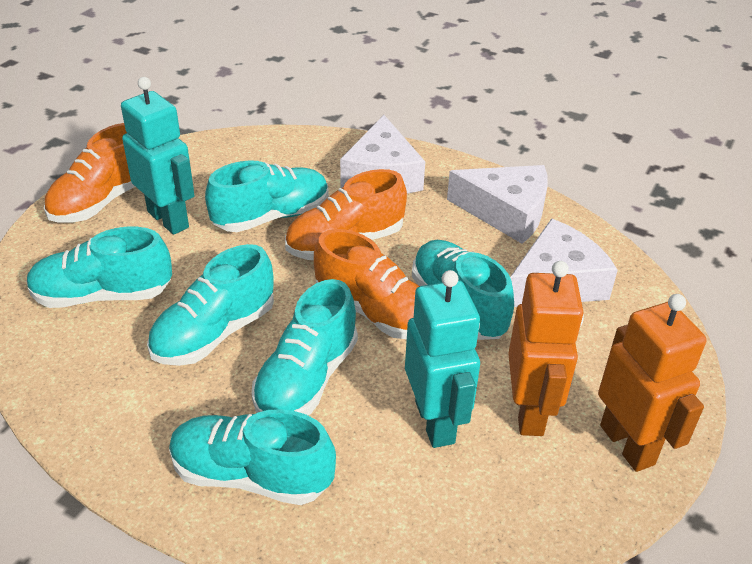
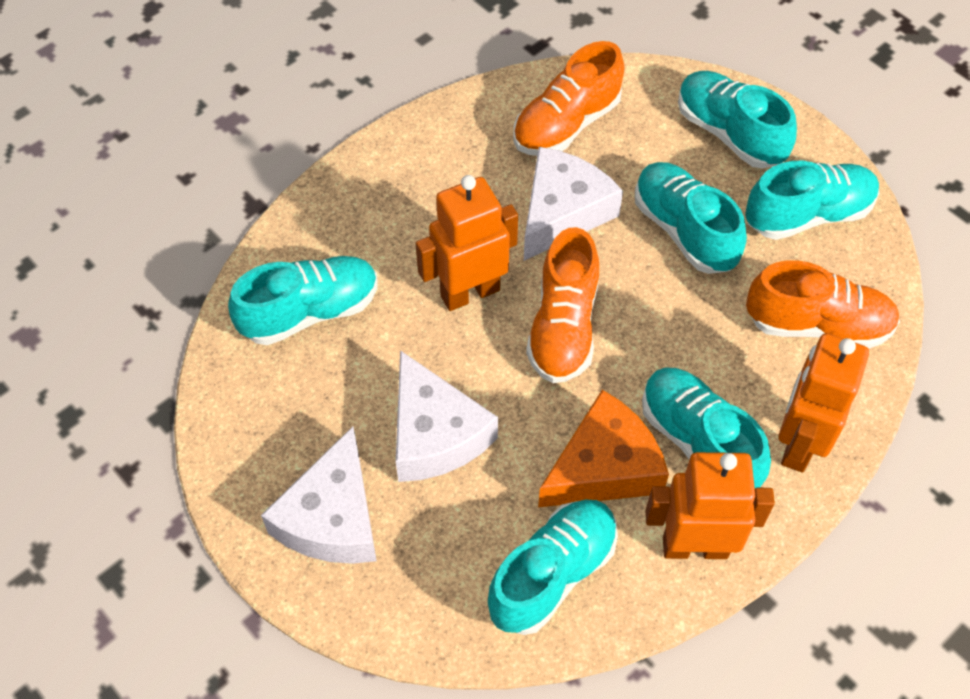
orange cheese: 0 -> 1
orange robot: 2 -> 3
turquoise robot: 2 -> 0

